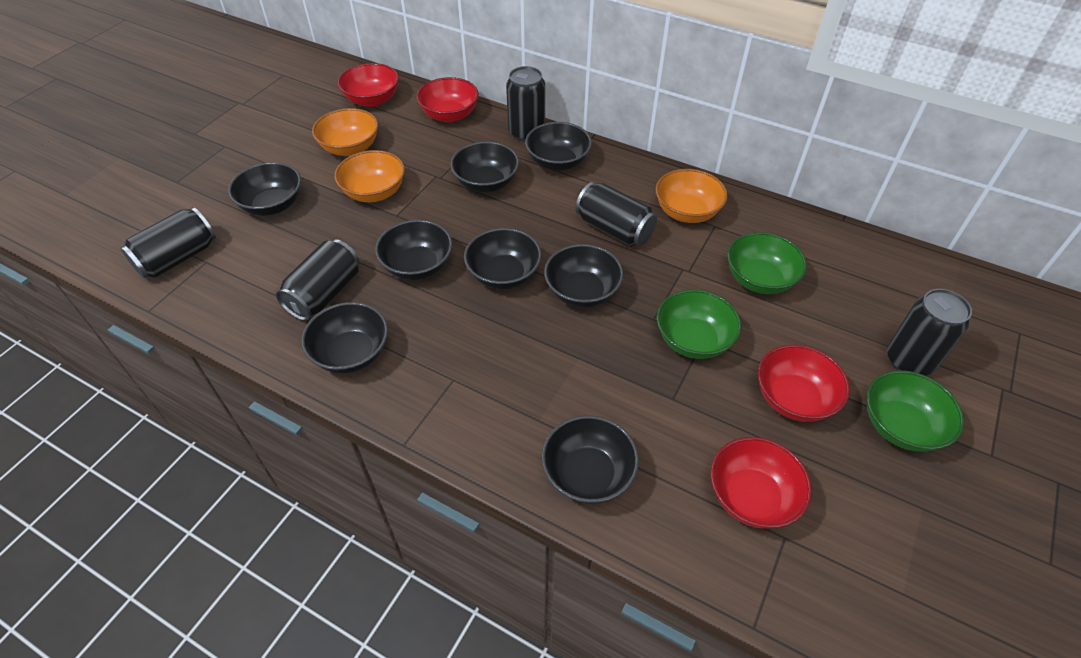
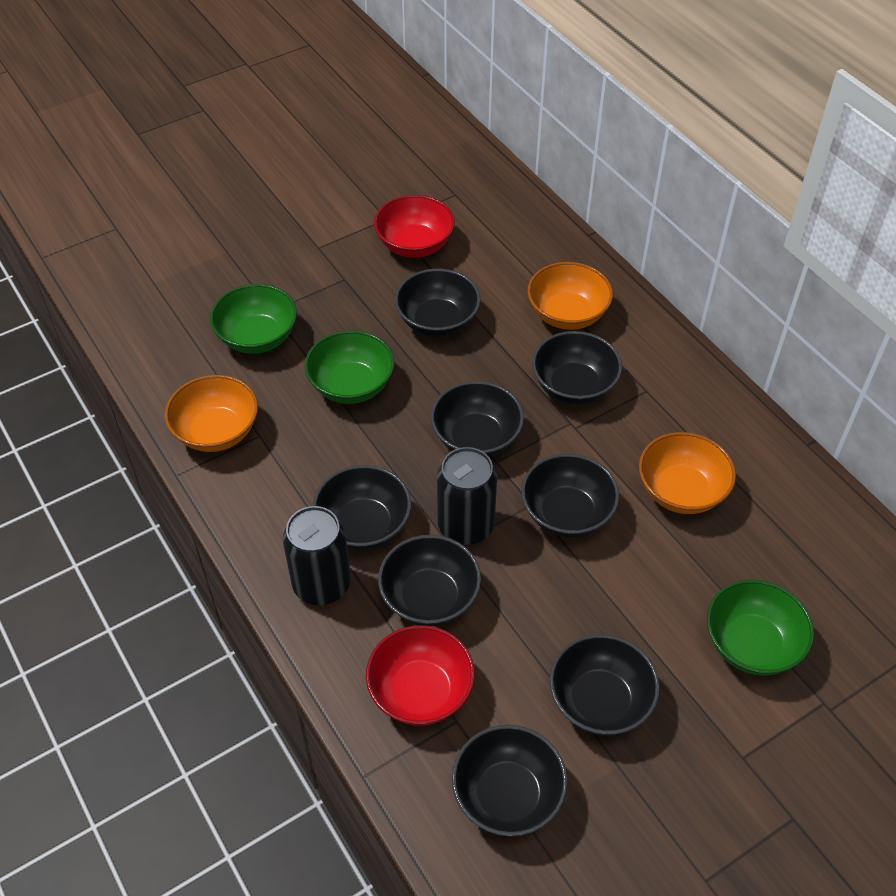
black can: 5 -> 2
red bowl: 4 -> 2

